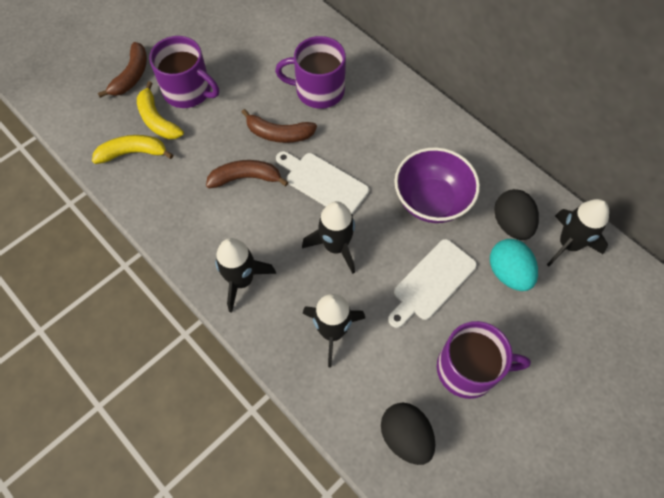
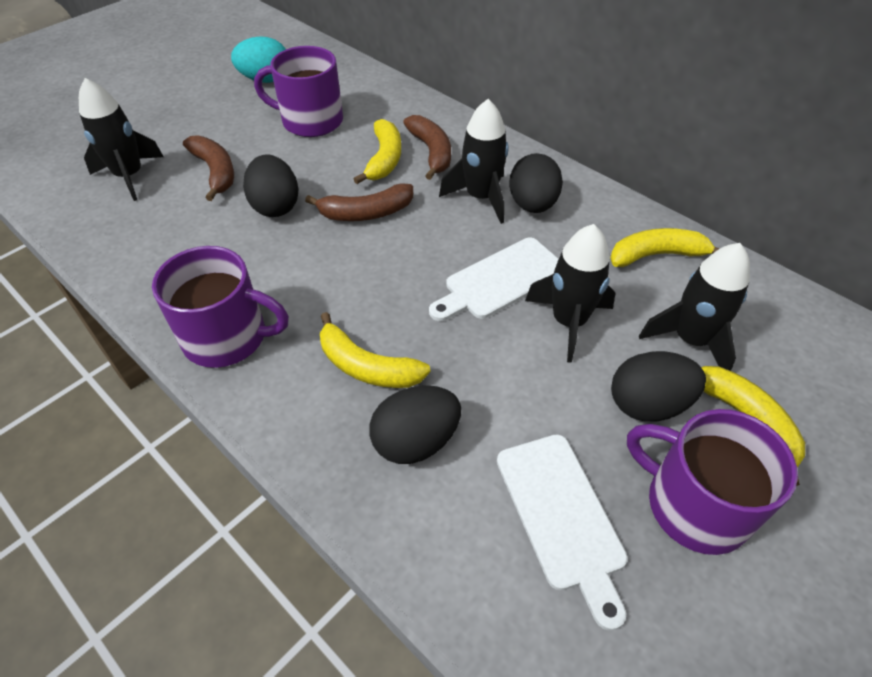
black egg: 2 -> 4
purple bowl: 1 -> 0
yellow banana: 2 -> 4

